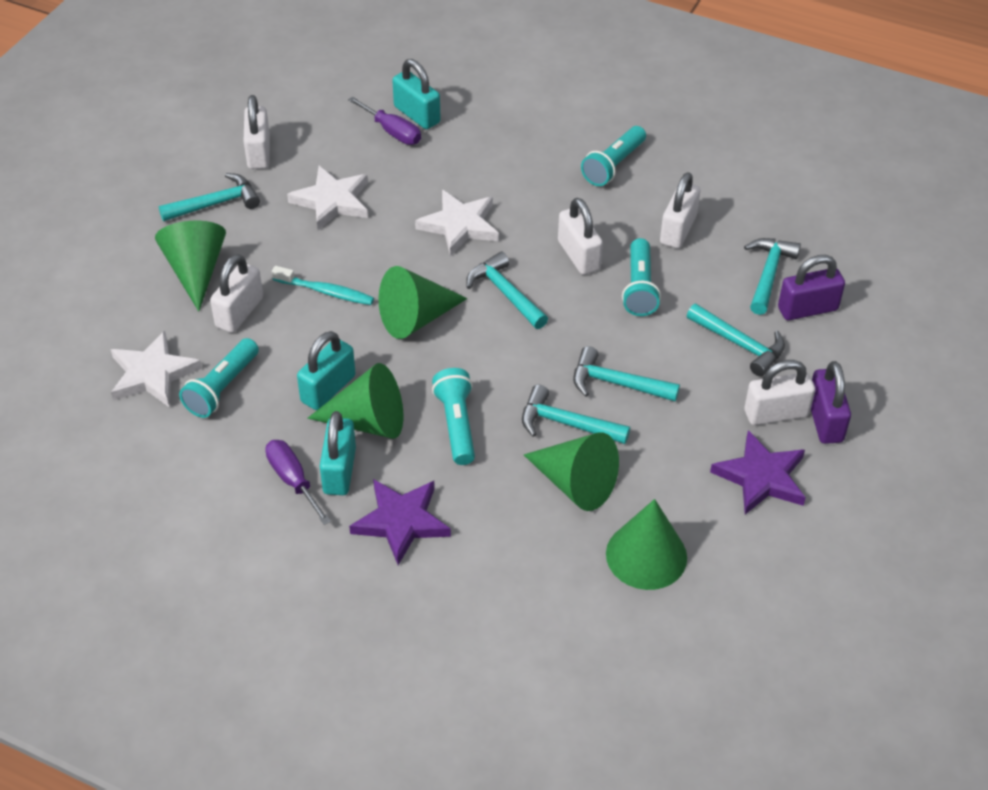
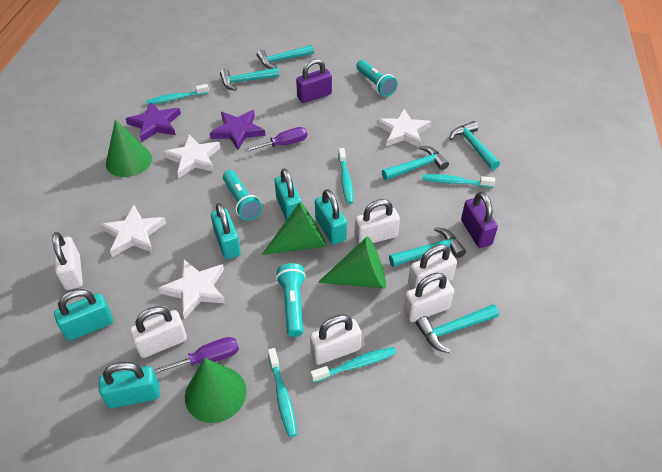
green cone: 5 -> 4
turquoise flashlight: 4 -> 3
turquoise padlock: 3 -> 5
turquoise toothbrush: 1 -> 5
white padlock: 5 -> 6
white star: 3 -> 4

